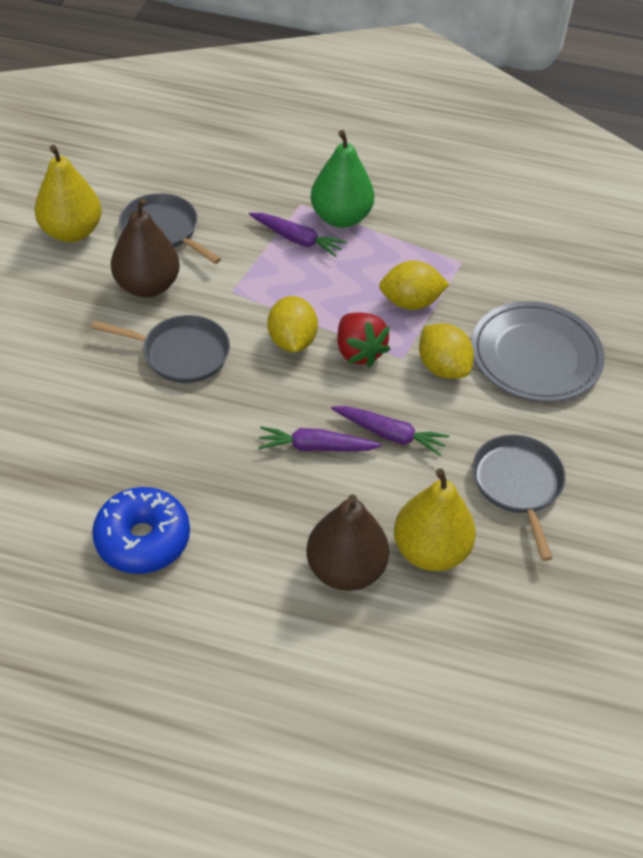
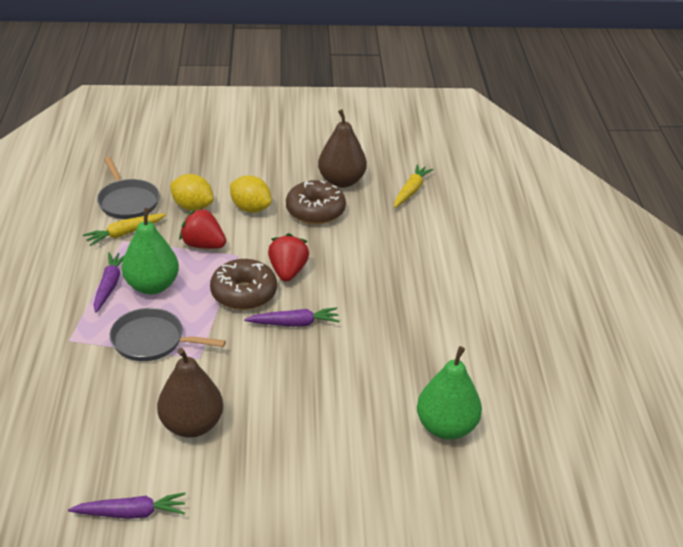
blue donut: 1 -> 0
brown donut: 0 -> 2
green pear: 1 -> 2
grey pan: 3 -> 2
grey plate: 1 -> 0
red strawberry: 1 -> 2
yellow carrot: 0 -> 2
yellow lemon: 3 -> 2
yellow pear: 2 -> 0

